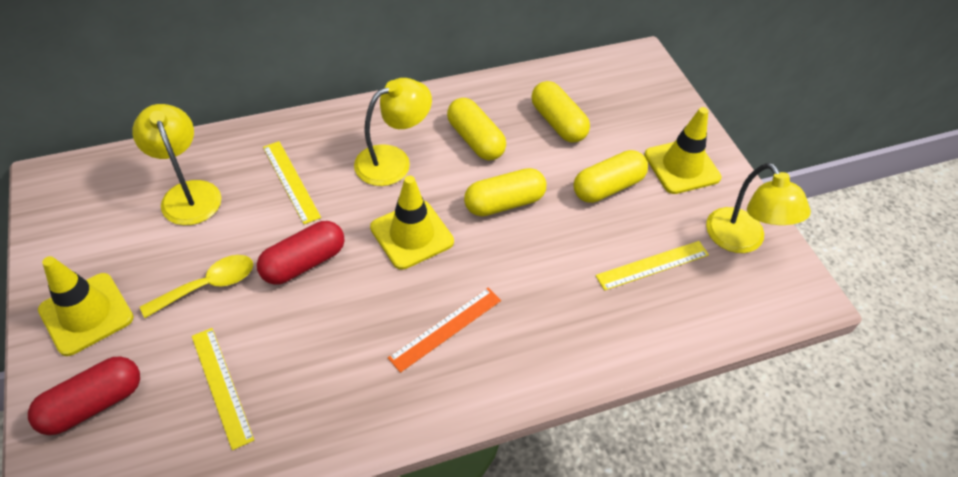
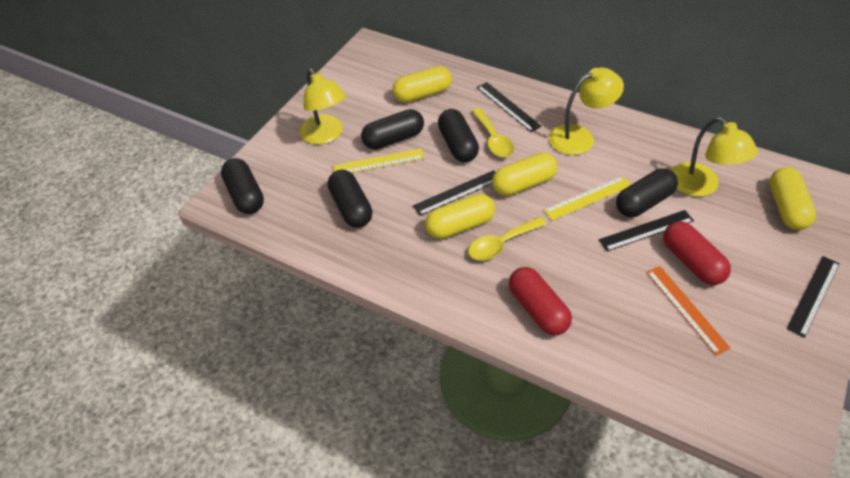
black capsule: 0 -> 5
black ruler: 0 -> 4
yellow ruler: 3 -> 2
yellow spoon: 1 -> 2
yellow traffic cone: 3 -> 0

